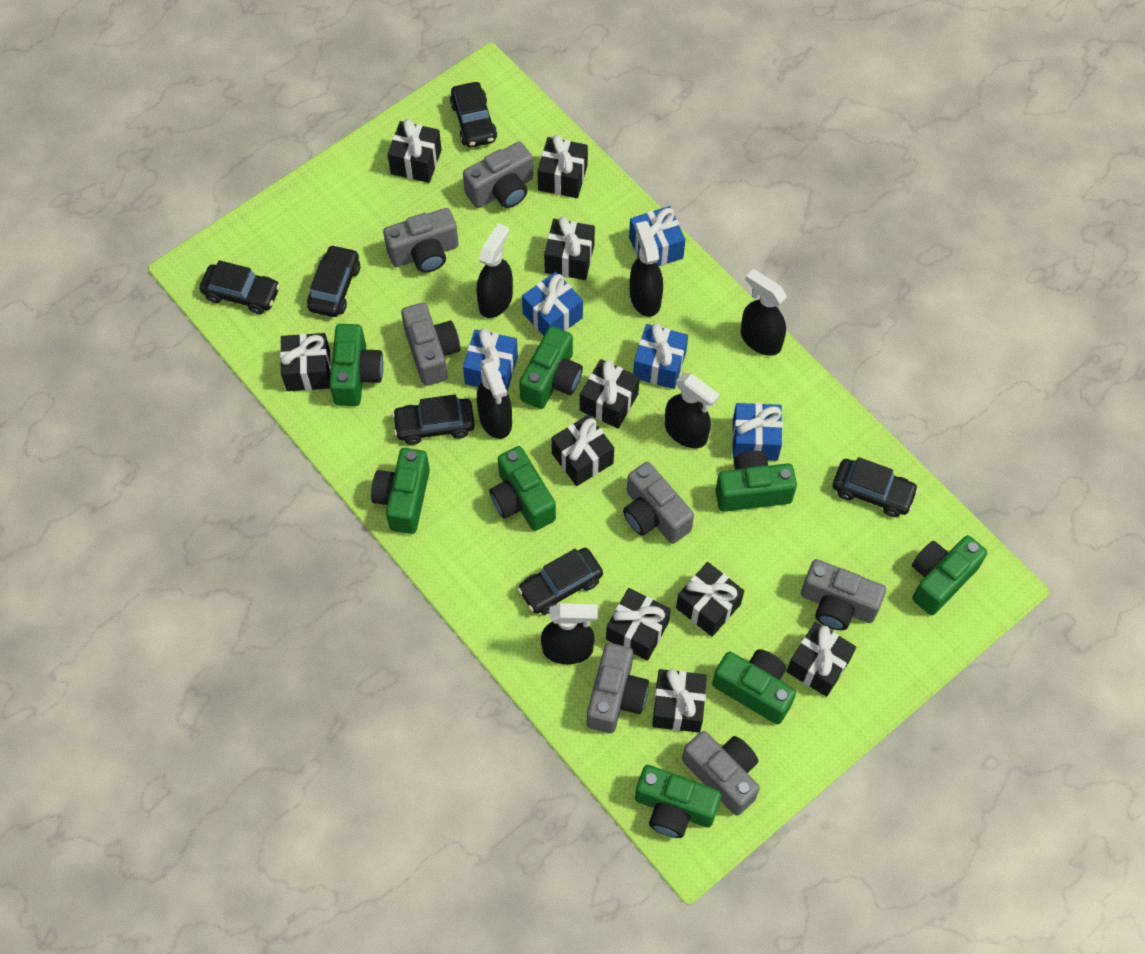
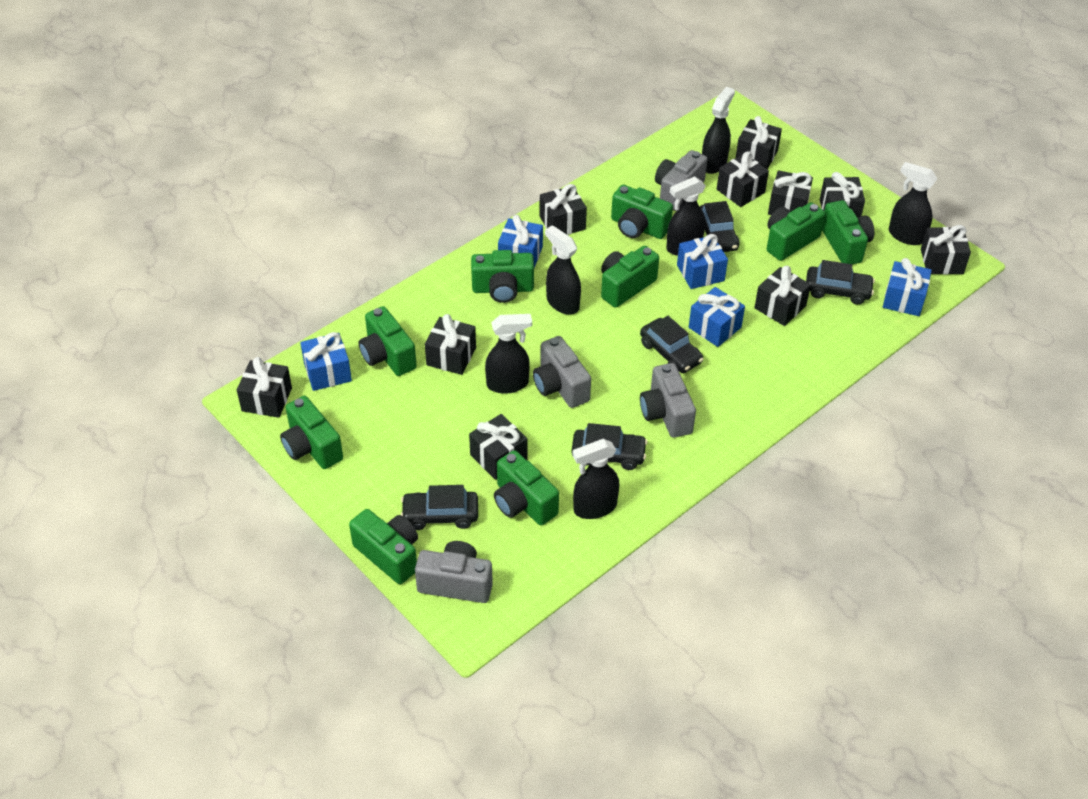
black car: 6 -> 5
green camera: 8 -> 9
grey camera: 7 -> 4

